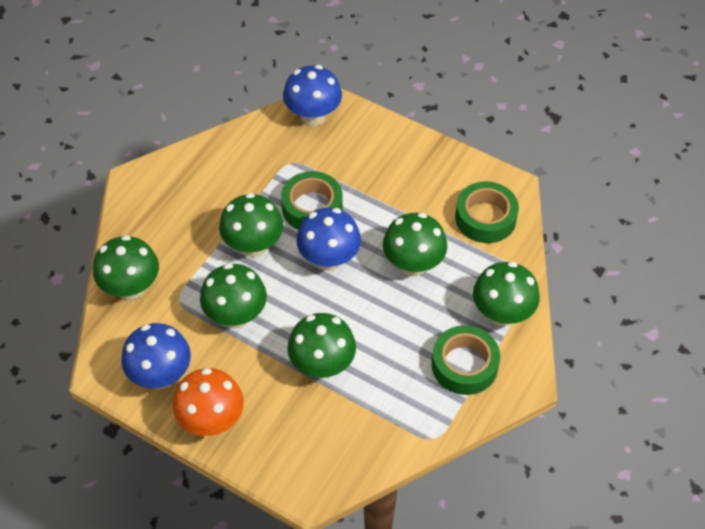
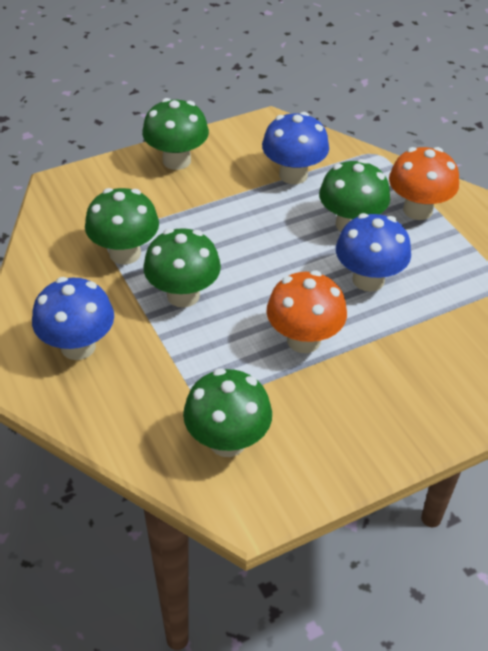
green mushroom: 6 -> 5
green tape: 3 -> 0
orange mushroom: 1 -> 2

